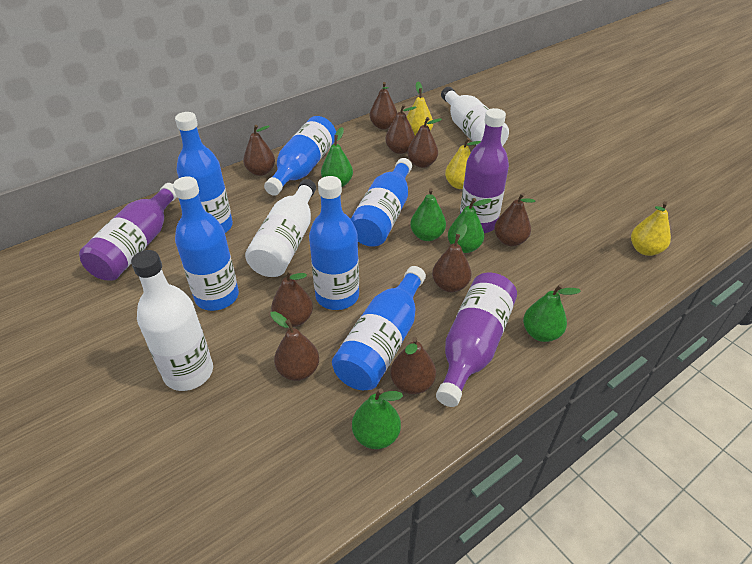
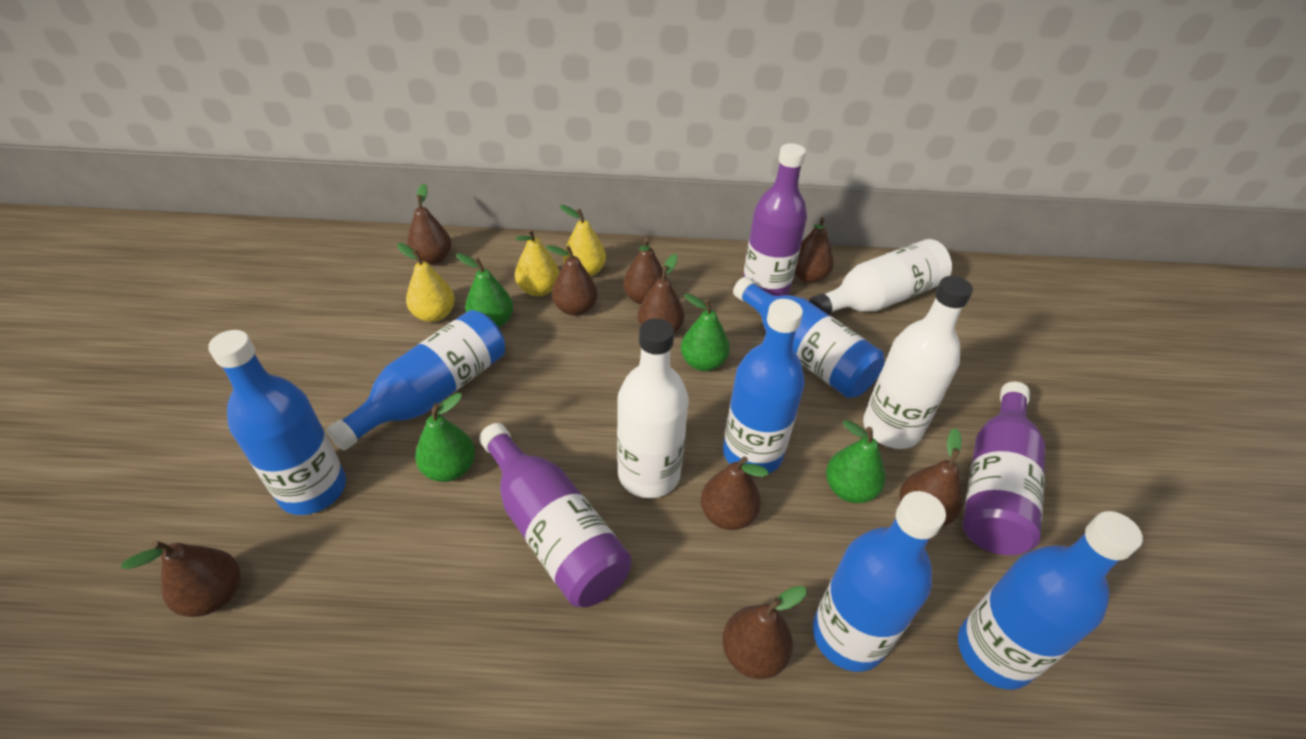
green pear: 5 -> 4

